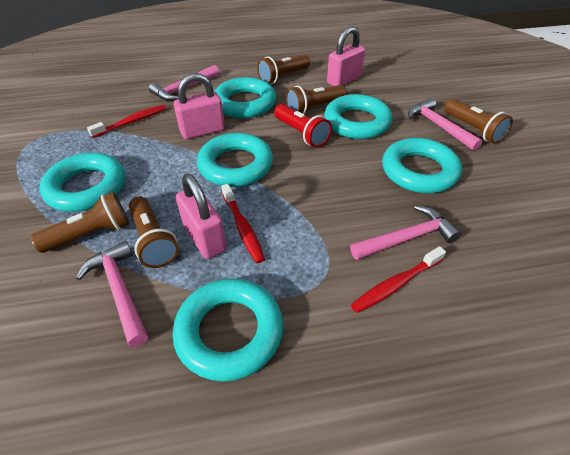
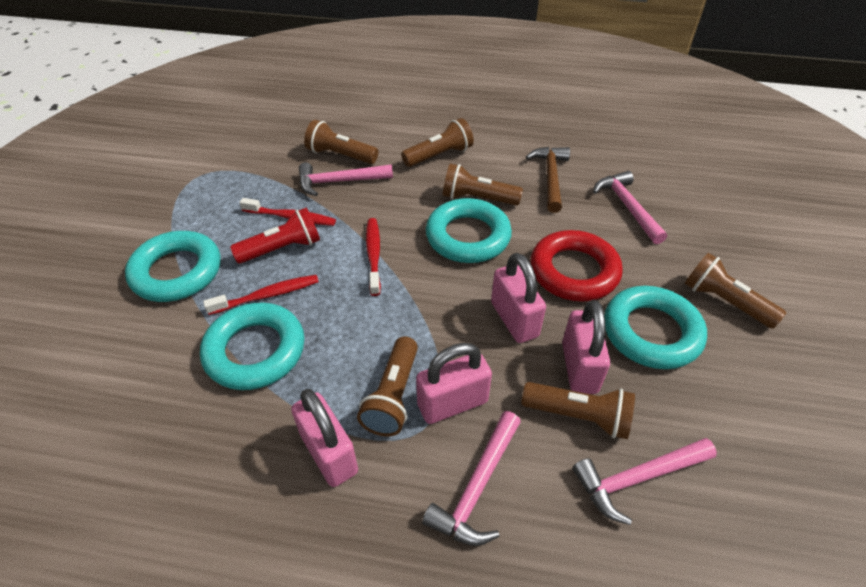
brown flashlight: 5 -> 6
brown hammer: 0 -> 1
pink padlock: 3 -> 4
red ring: 0 -> 1
turquoise ring: 6 -> 4

